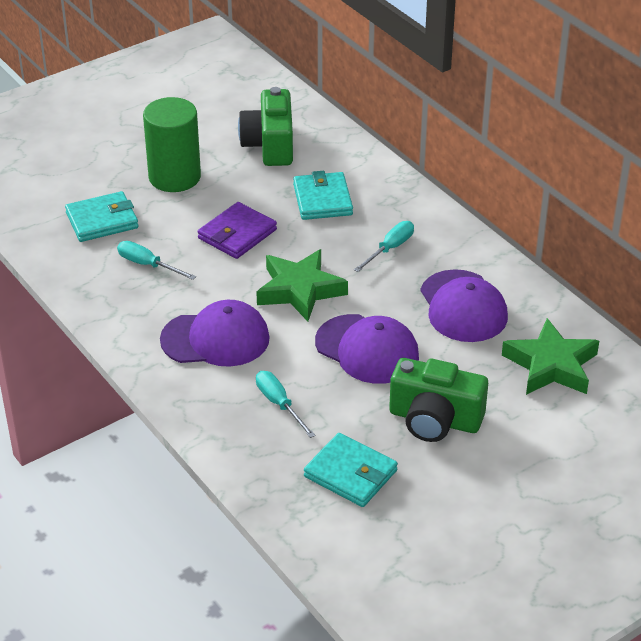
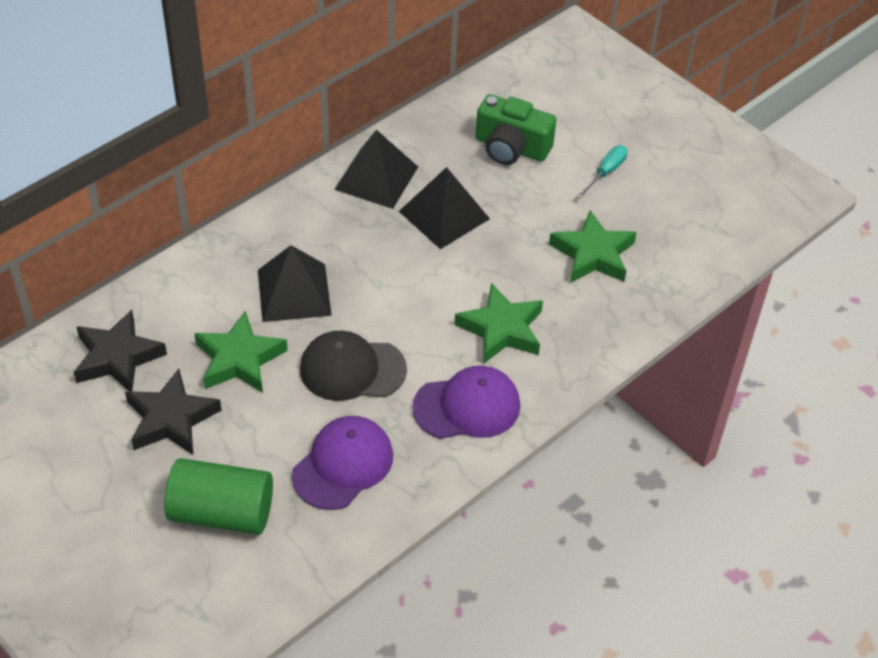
black cap: 0 -> 1
black pyramid: 0 -> 3
black star: 0 -> 2
green camera: 2 -> 1
green star: 2 -> 3
purple cap: 3 -> 2
purple wallet: 1 -> 0
turquoise screwdriver: 3 -> 1
turquoise wallet: 3 -> 0

